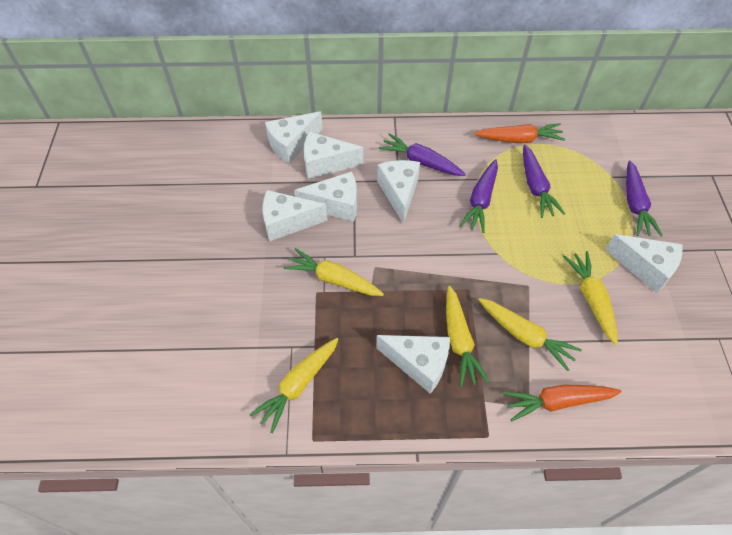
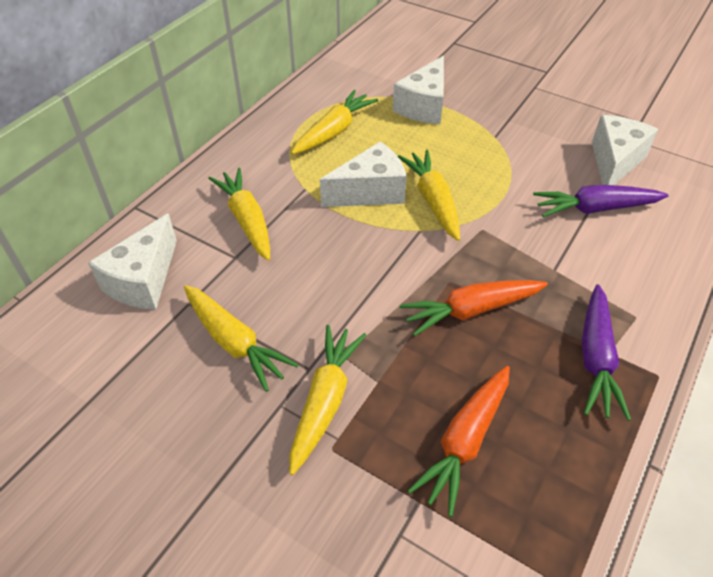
purple carrot: 4 -> 2
white cheese: 7 -> 4

